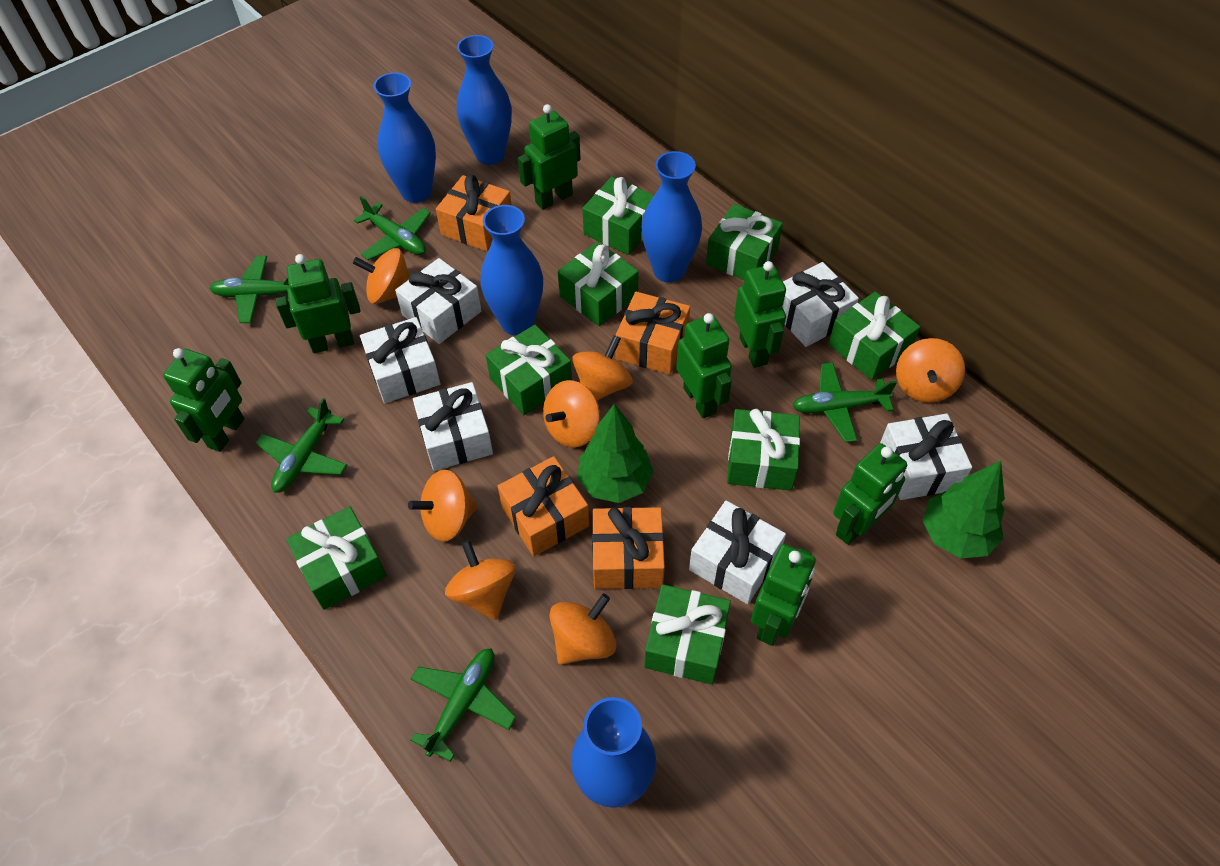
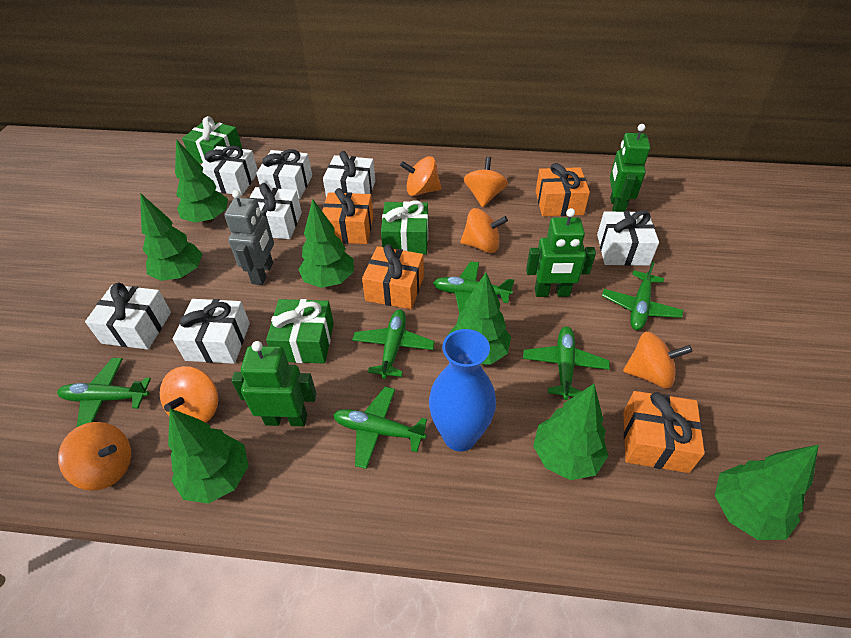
blue vase: 5 -> 1
green gift: 8 -> 3
green plane: 5 -> 6
green robot: 7 -> 3
green tree: 2 -> 7
grey robot: 0 -> 1
orange spinning top: 7 -> 6
white gift: 6 -> 7

